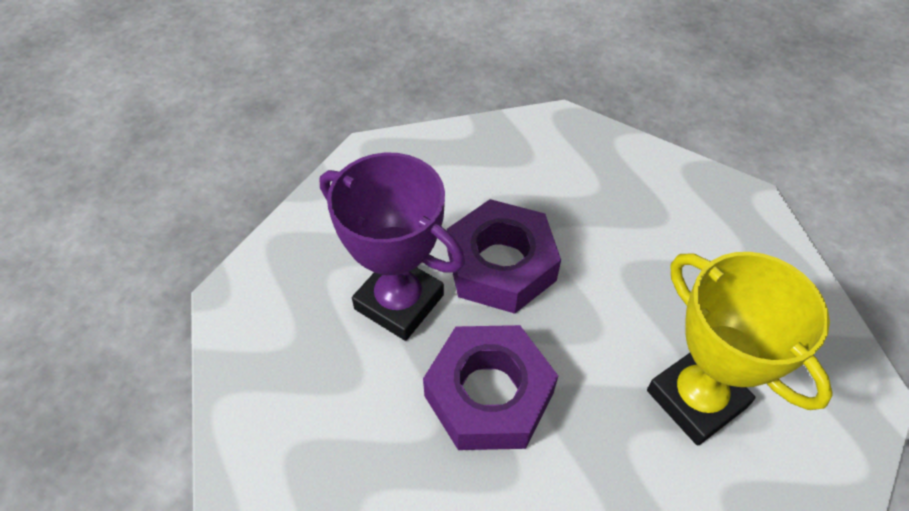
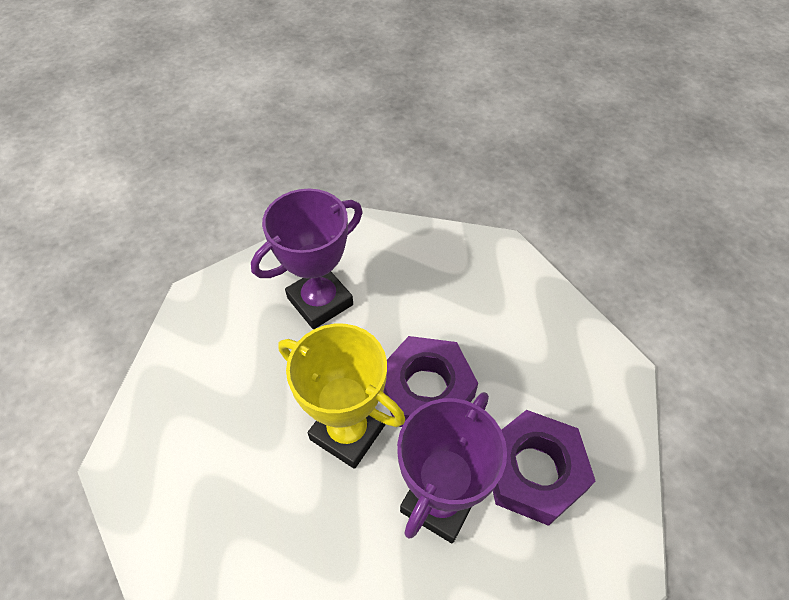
purple trophy: 1 -> 2

